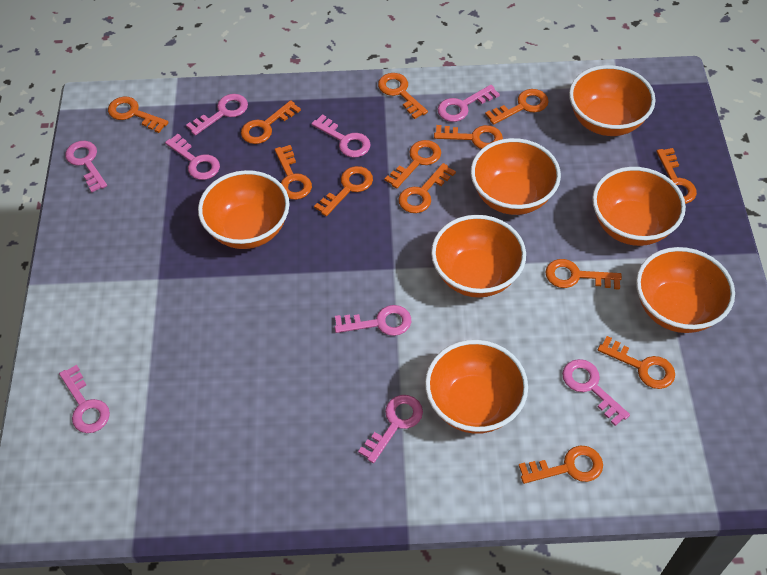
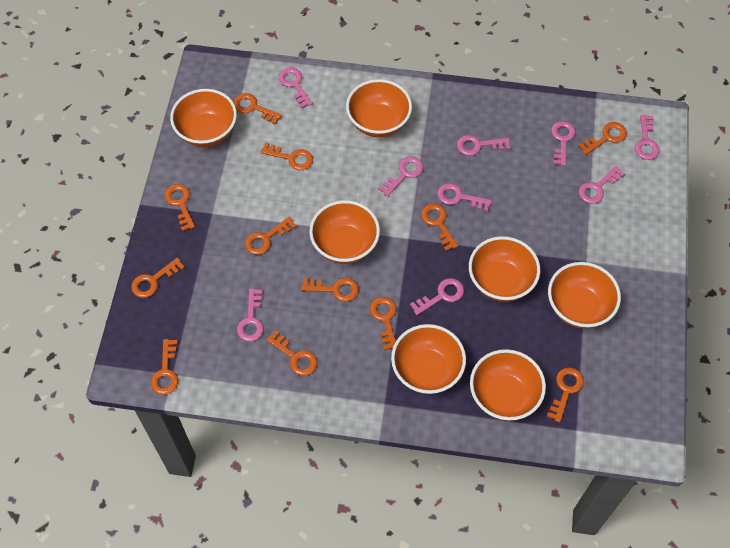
orange key: 13 -> 12

